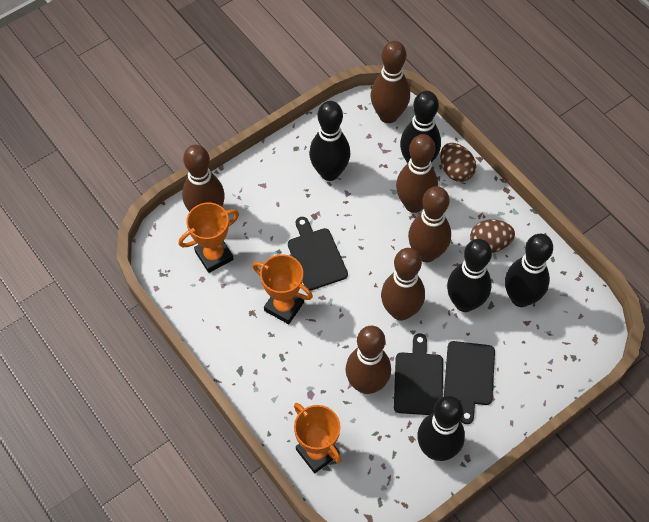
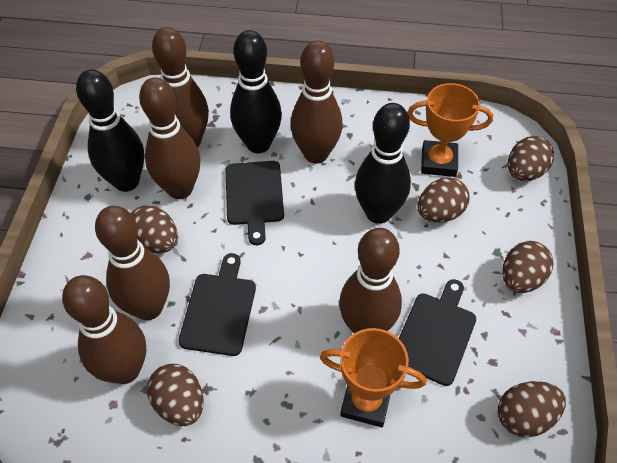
black bowling pin: 5 -> 3
brown egg: 2 -> 6
orange trophy: 3 -> 2

